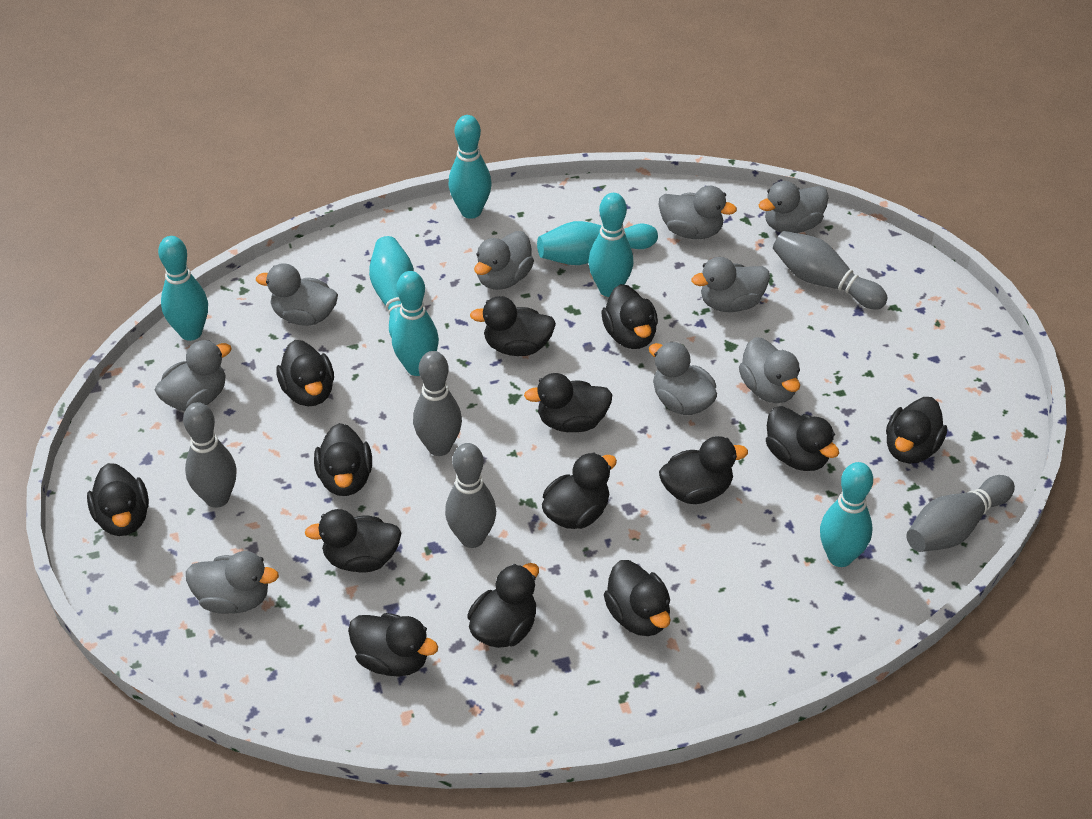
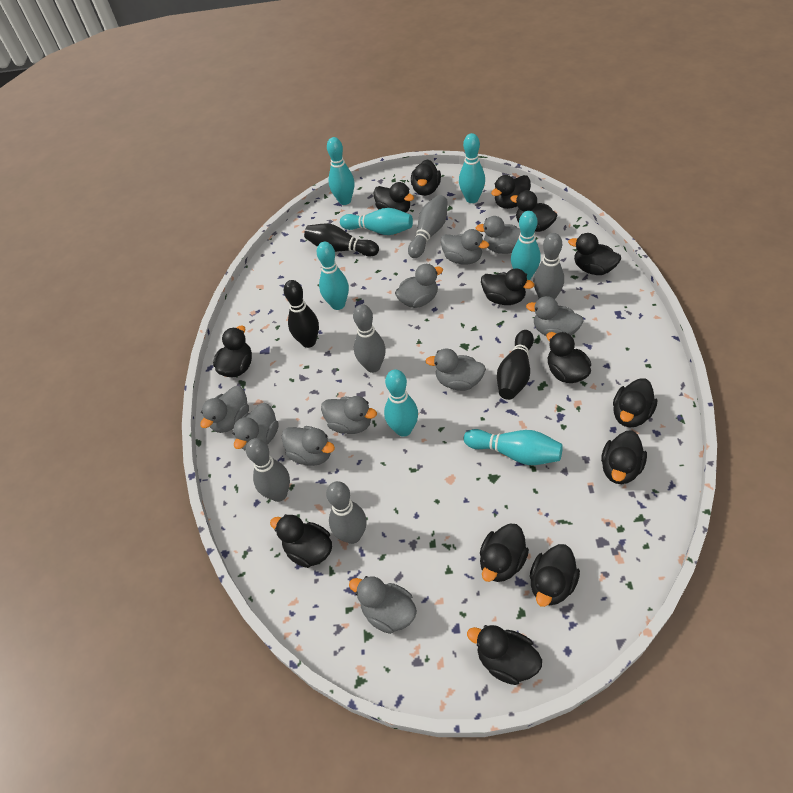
black bowling pin: 0 -> 3
grey duck: 9 -> 10

